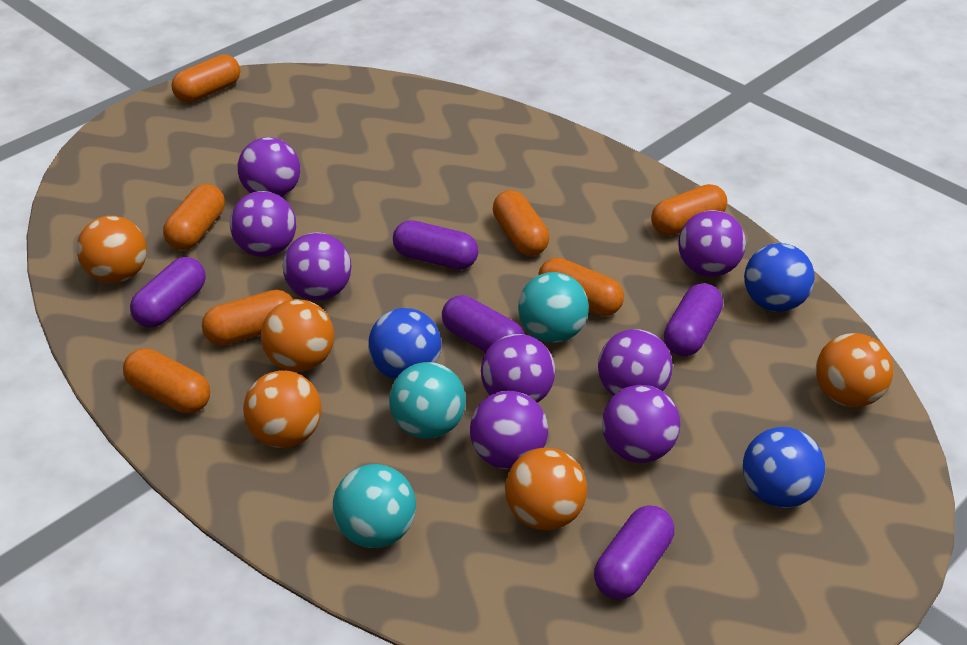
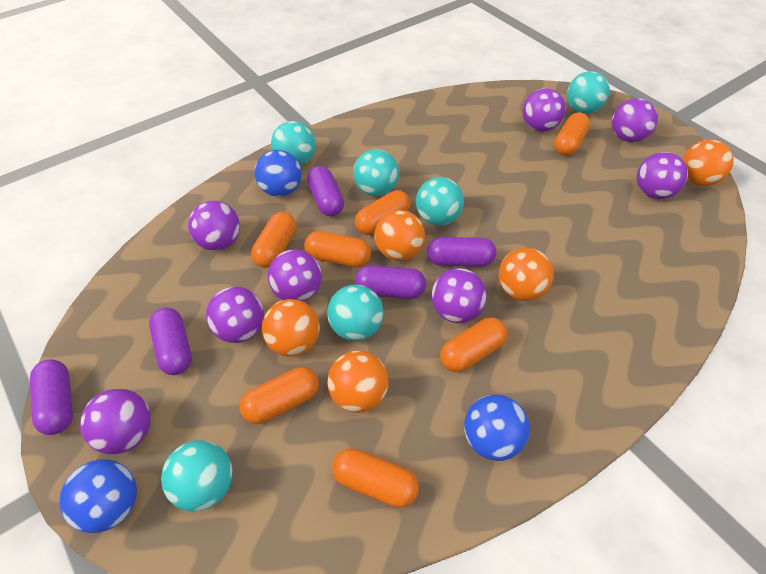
turquoise ball: 3 -> 6

